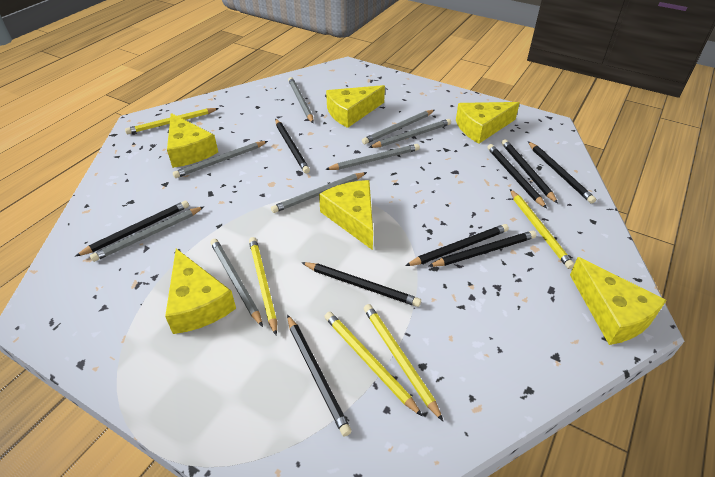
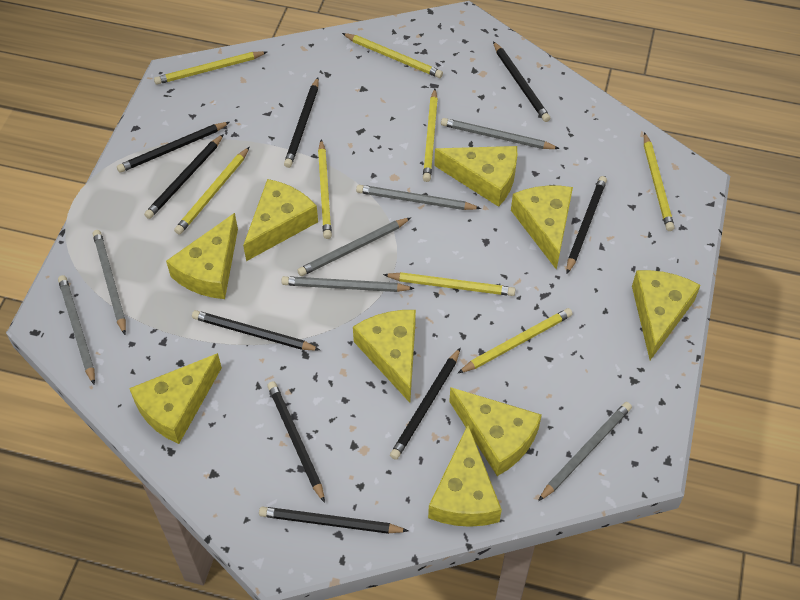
grey pencil: 8 -> 7
yellow cheese: 6 -> 9
yellow pencil: 5 -> 8

